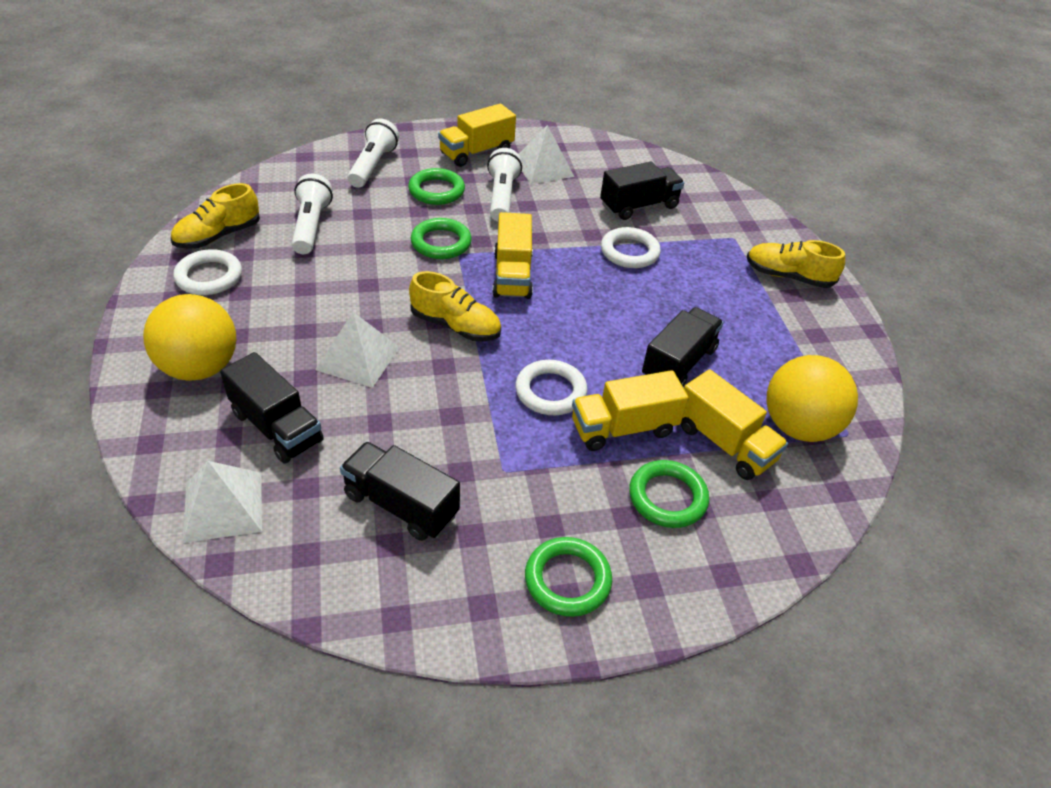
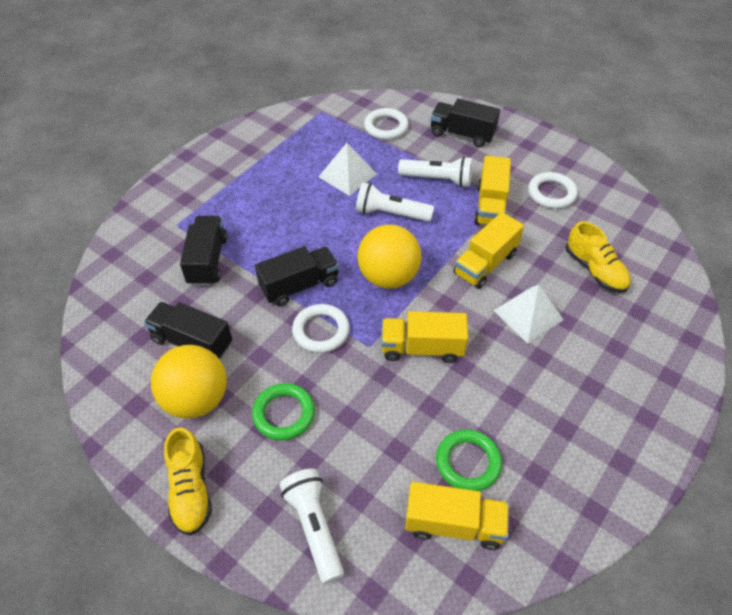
green ring: 4 -> 2
white pyramid: 3 -> 2
yellow shoe: 3 -> 2

